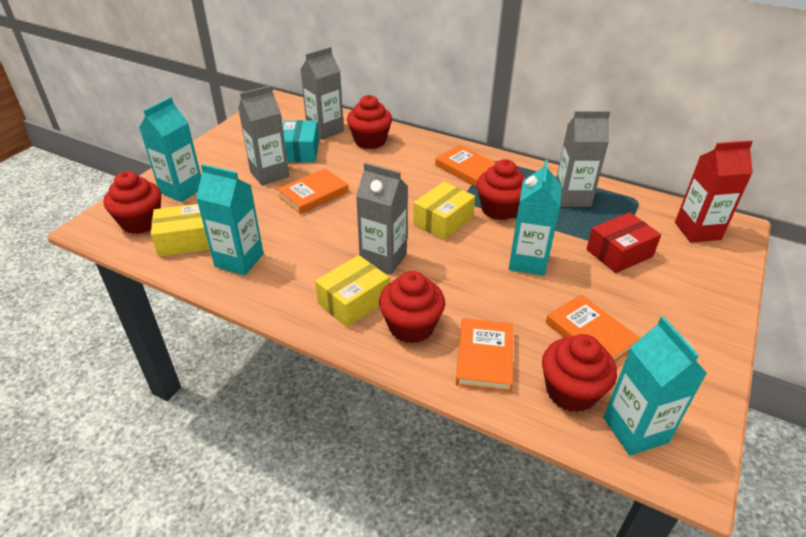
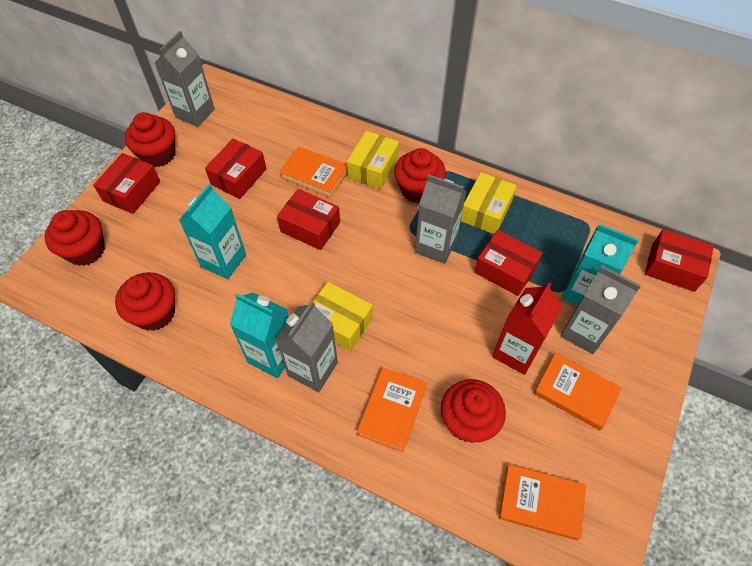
red box: 1 -> 5
turquoise box: 1 -> 0
turquoise carton: 4 -> 3

